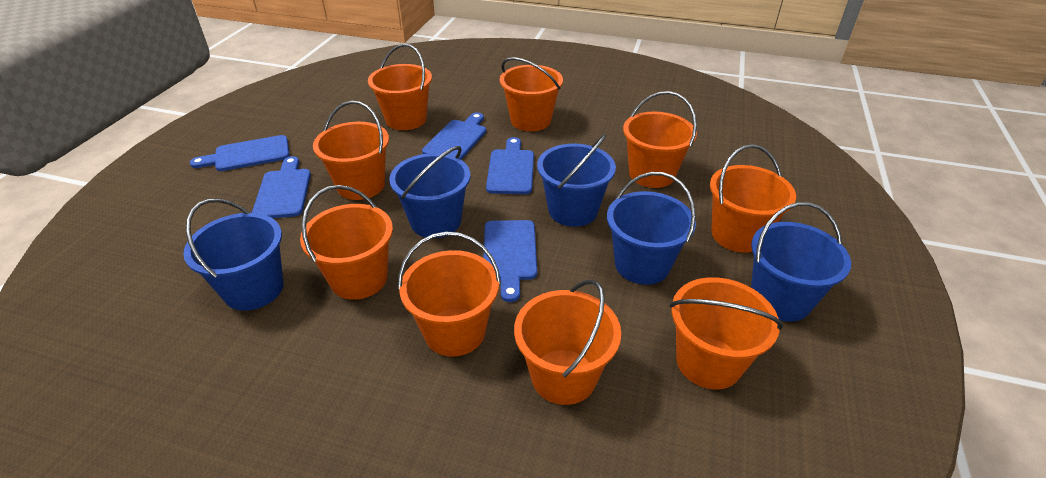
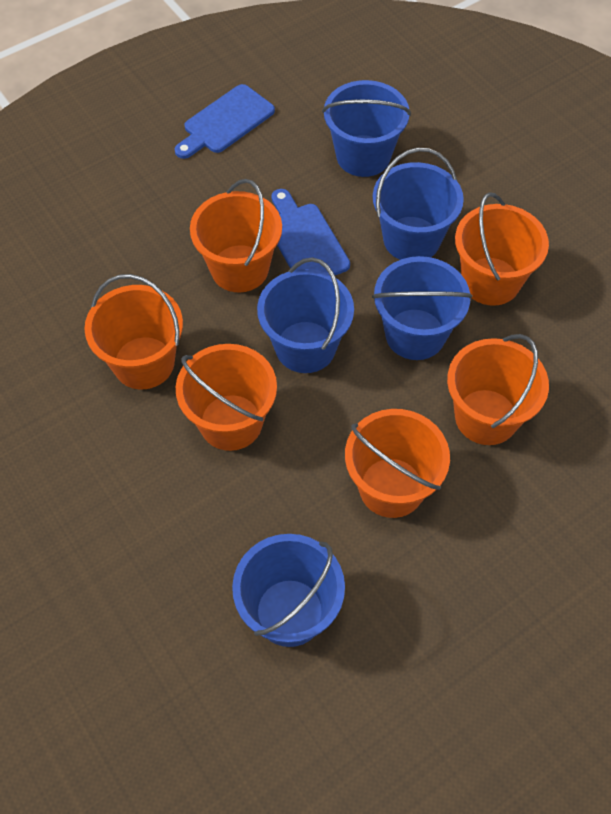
blue cutting board: 5 -> 2
orange bucket: 9 -> 6

